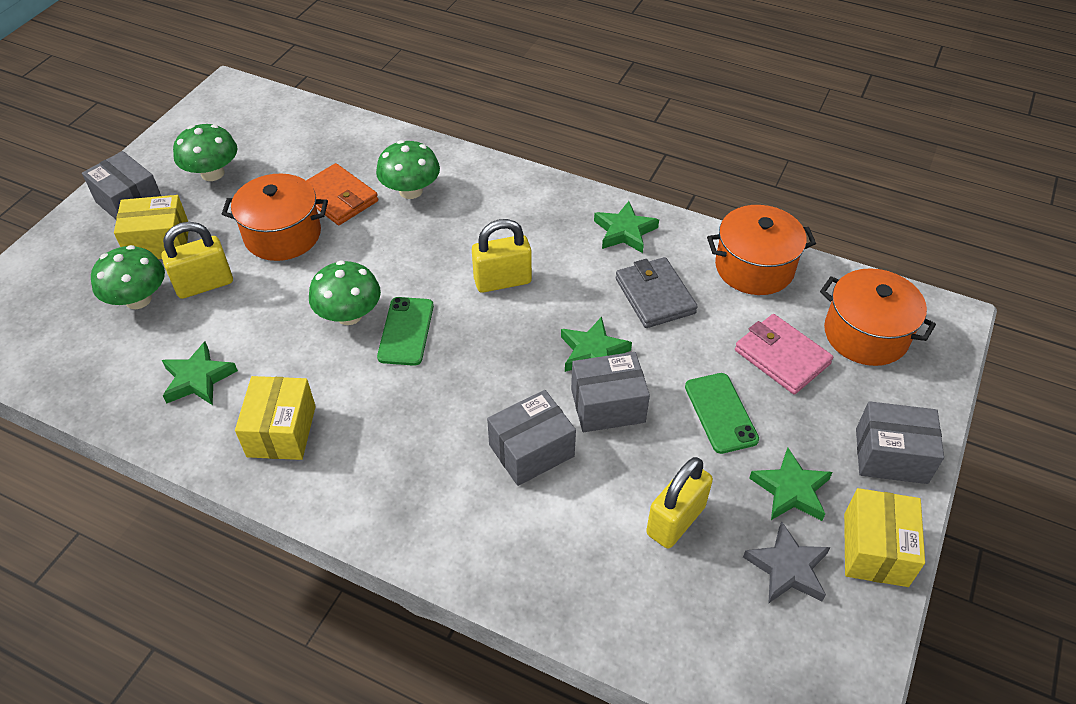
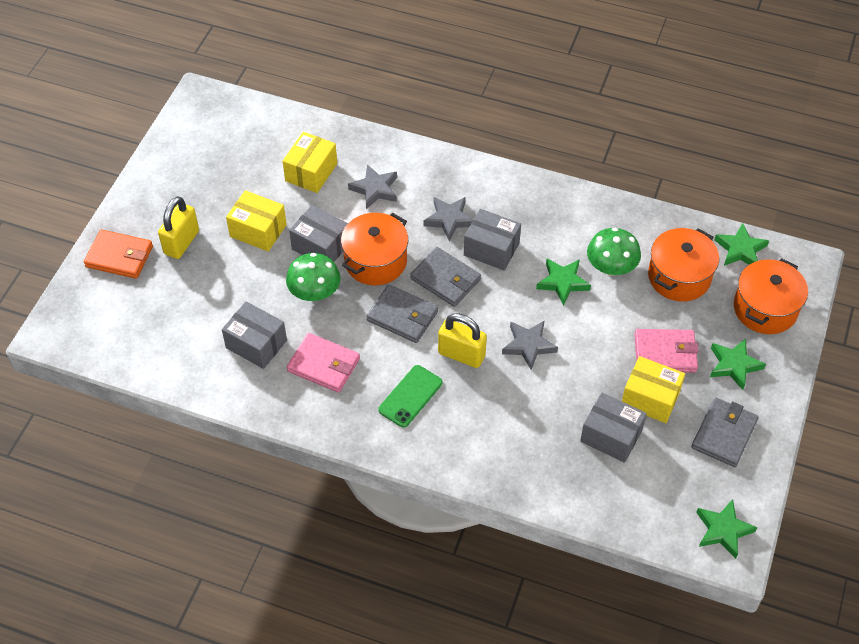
green mushroom: 4 -> 2
green phone: 2 -> 1
grey star: 1 -> 3
grey wallet: 1 -> 3
pink wallet: 1 -> 2
yellow padlock: 3 -> 2

